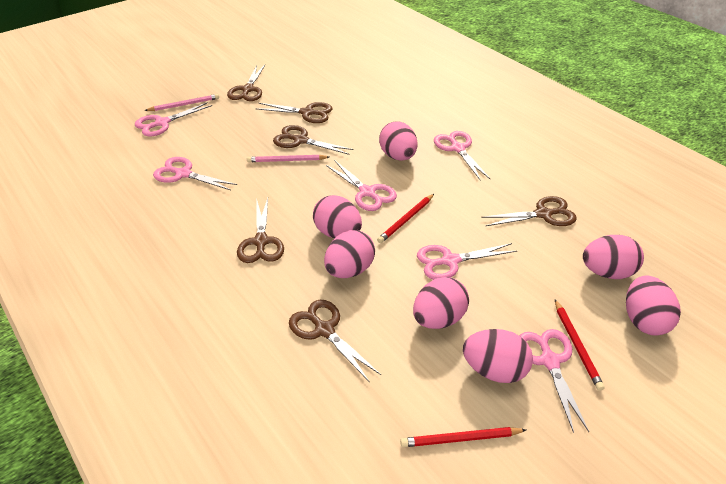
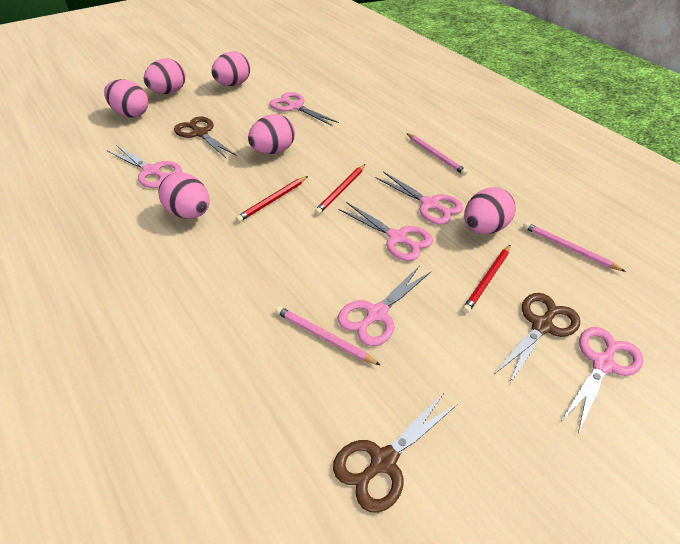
brown scissors: 6 -> 3
pink egg: 7 -> 6
pink pencil: 2 -> 3

